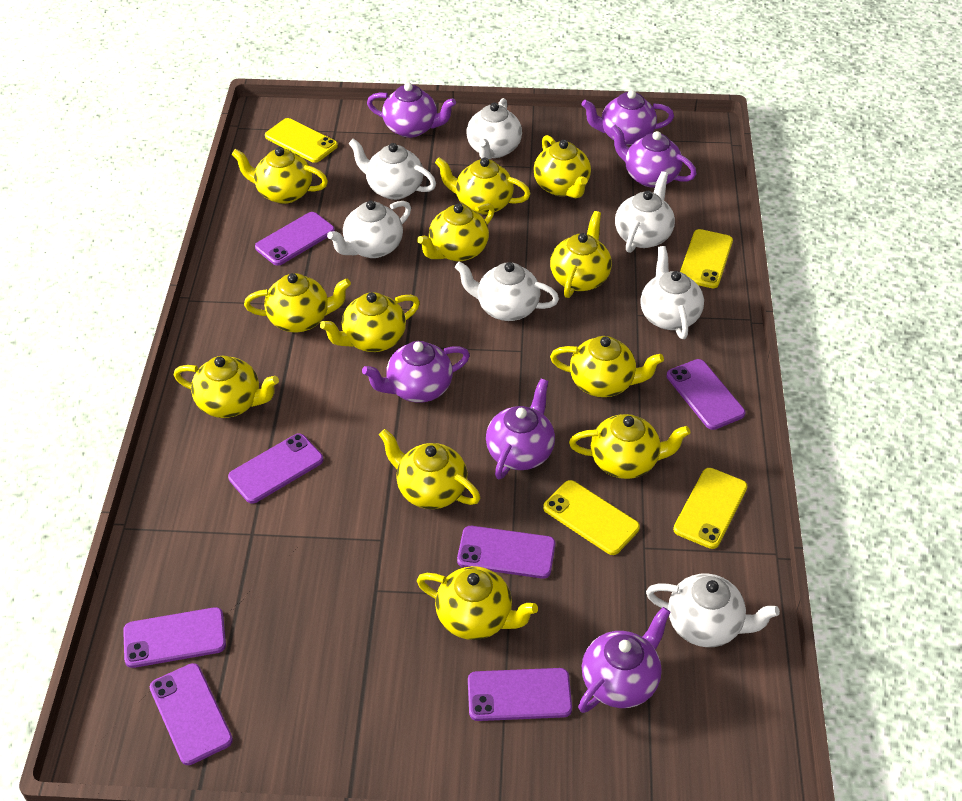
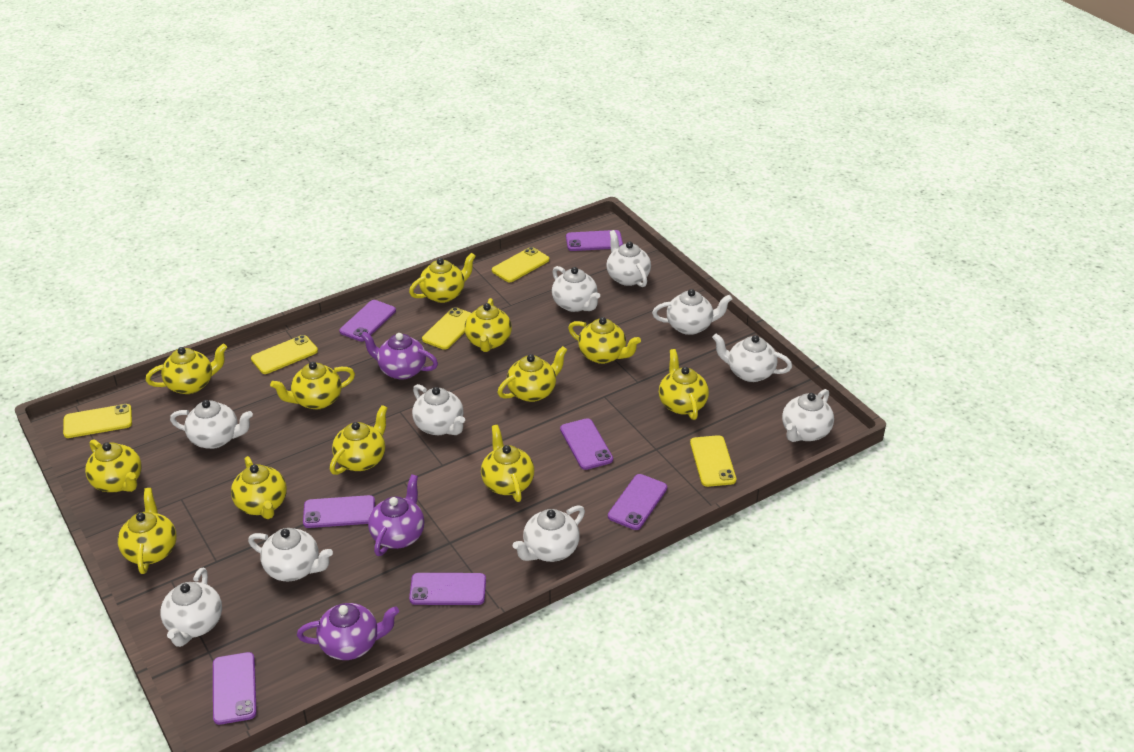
purple teapot: 6 -> 3
white teapot: 7 -> 10
yellow phone: 4 -> 5

